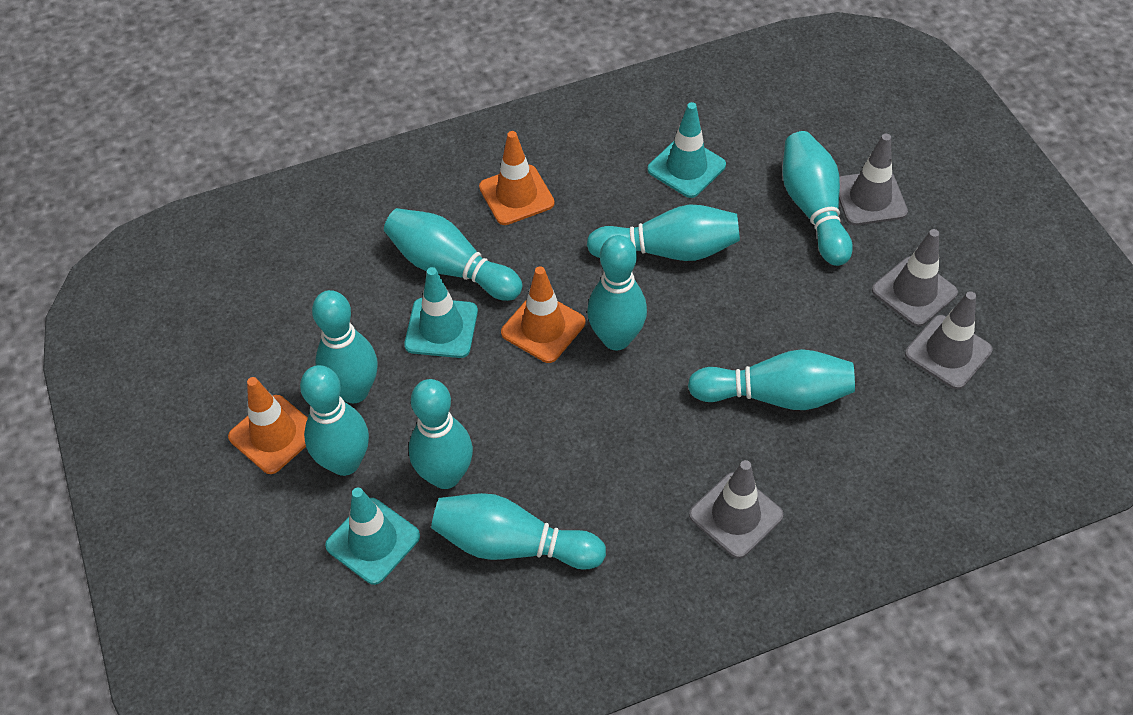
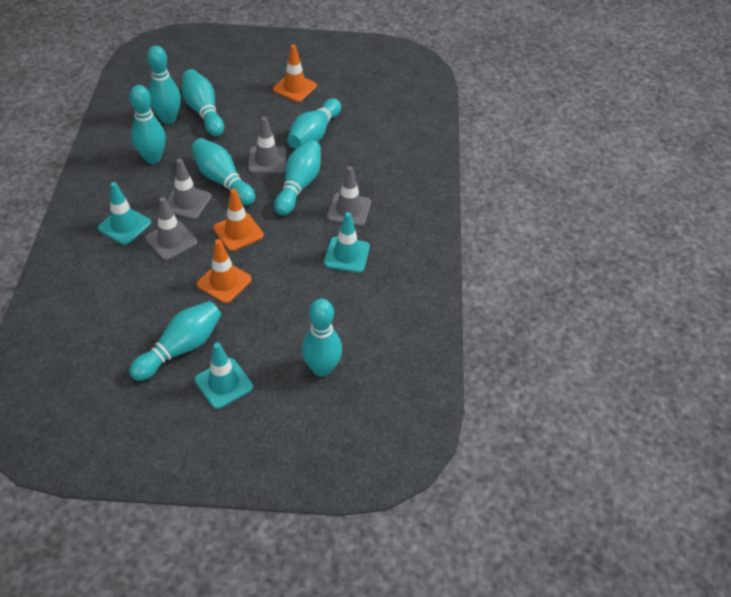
turquoise bowling pin: 9 -> 8

